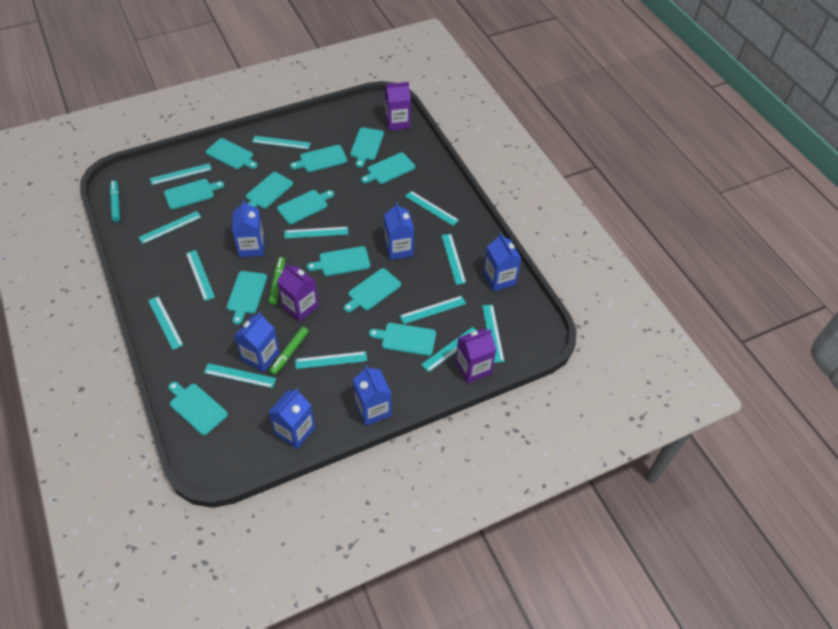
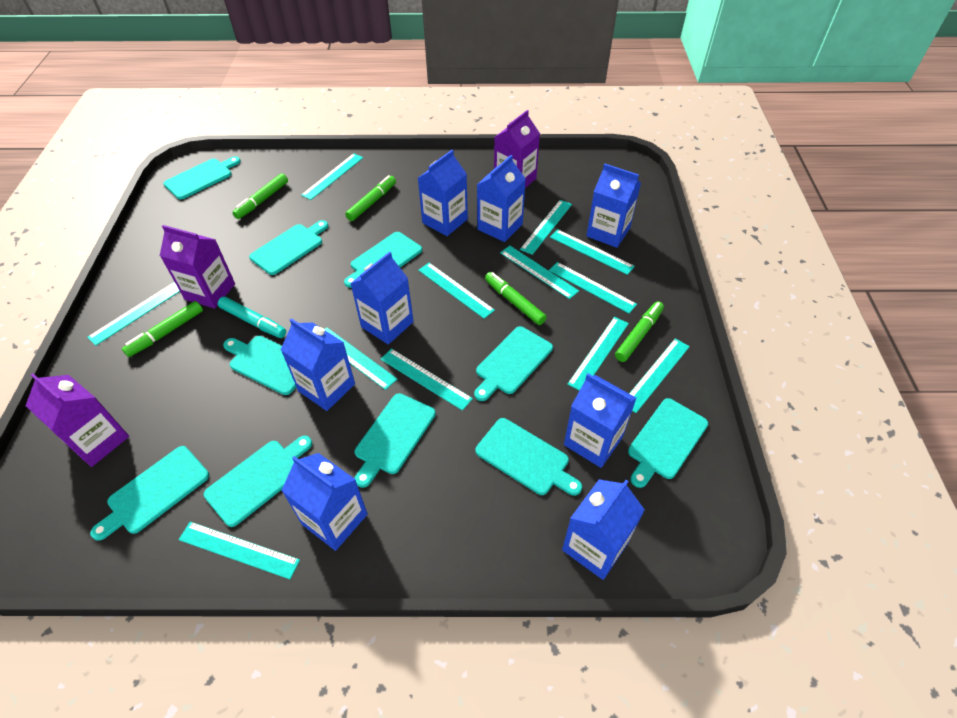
blue carton: 6 -> 8
green marker: 2 -> 5
turquoise cutting board: 12 -> 10
turquoise ruler: 13 -> 12

